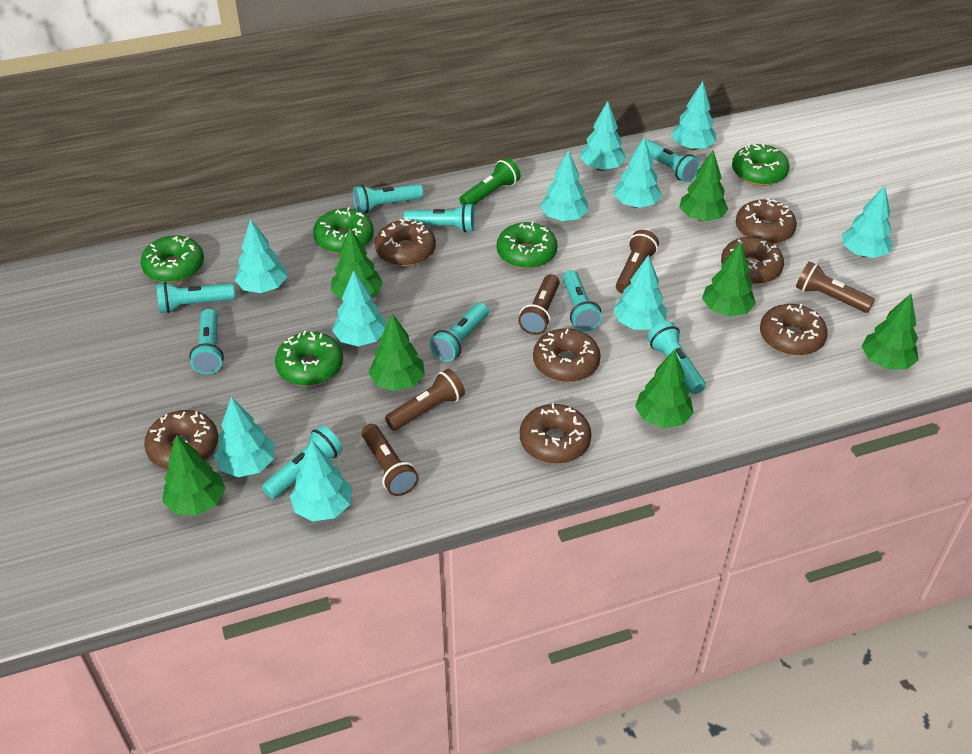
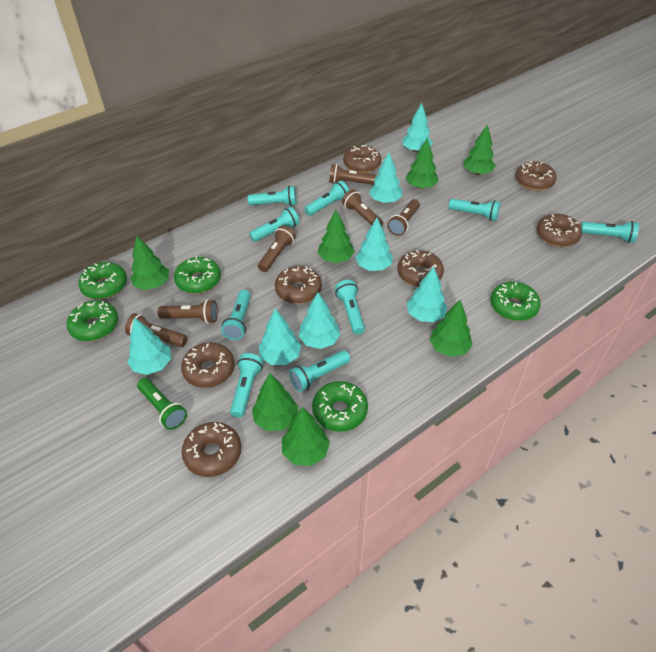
brown flashlight: 5 -> 6
turquoise tree: 10 -> 7

